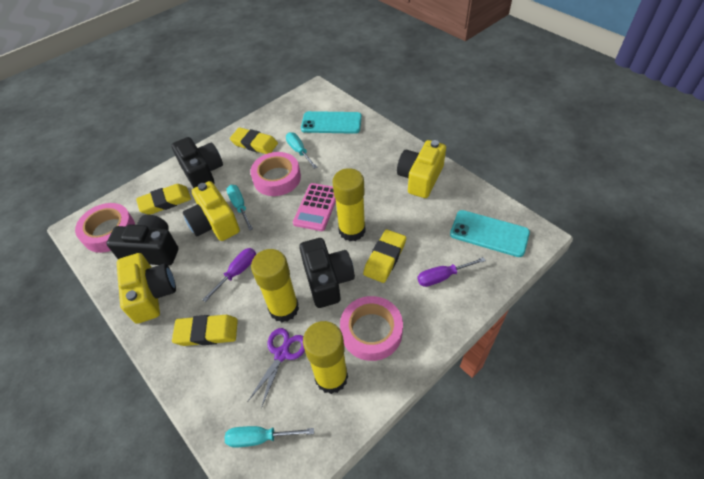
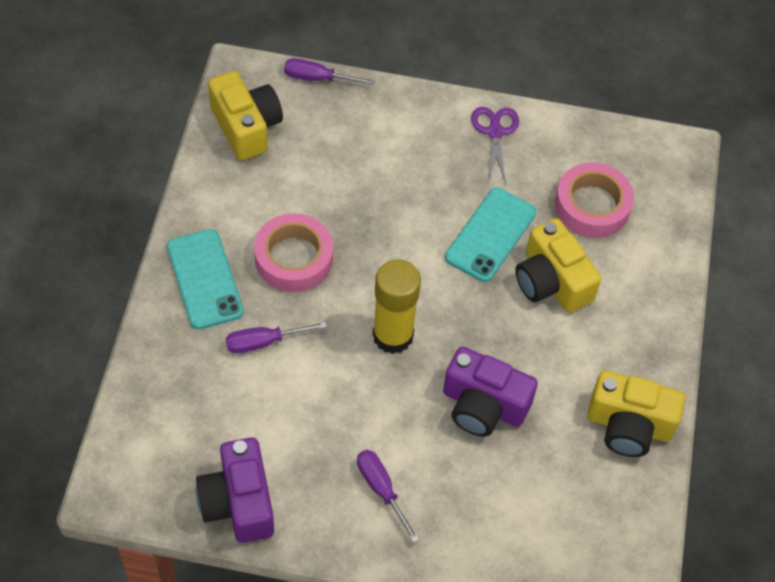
black camera: 3 -> 0
pink calculator: 1 -> 0
pink tape: 3 -> 2
purple camera: 0 -> 2
purple screwdriver: 2 -> 3
turquoise screwdriver: 3 -> 0
yellow eraser: 4 -> 0
yellow glue stick: 3 -> 1

